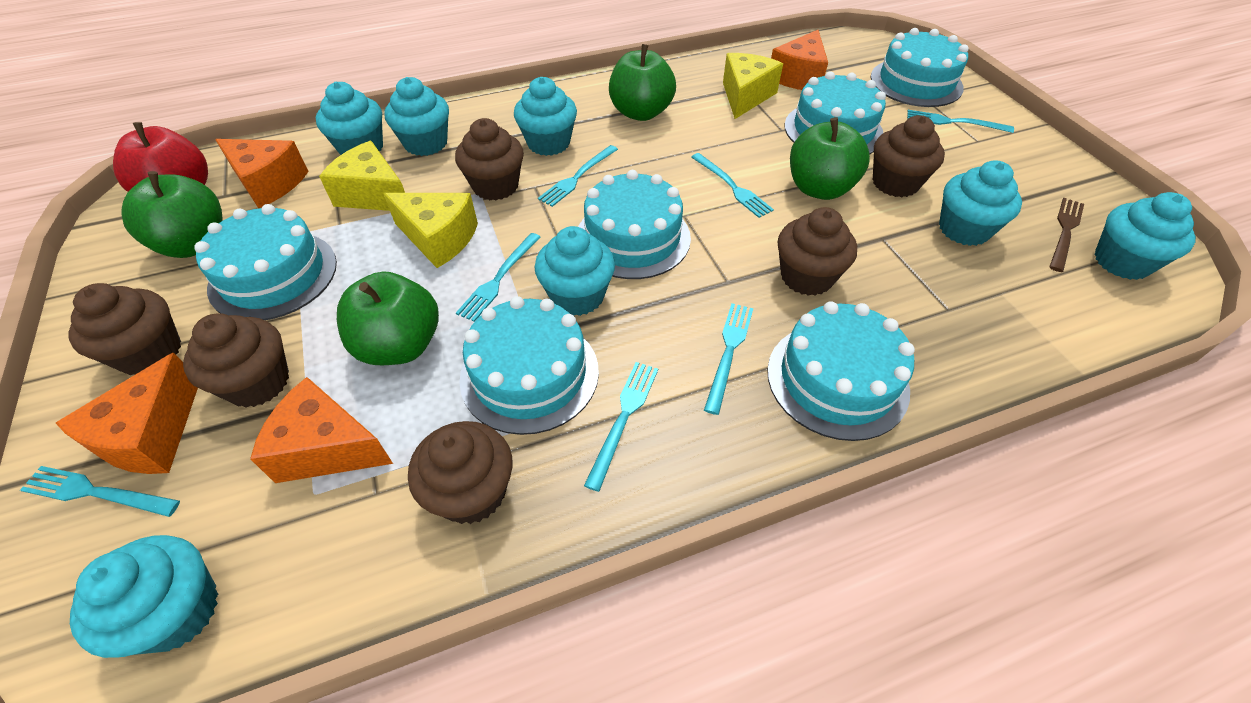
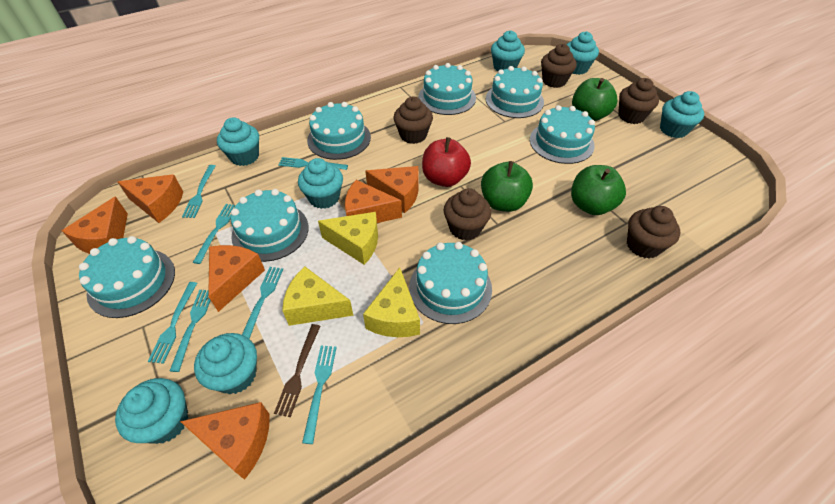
brown cupcake: 6 -> 5
green apple: 4 -> 3
orange cheese: 4 -> 6
turquoise cake: 6 -> 7

